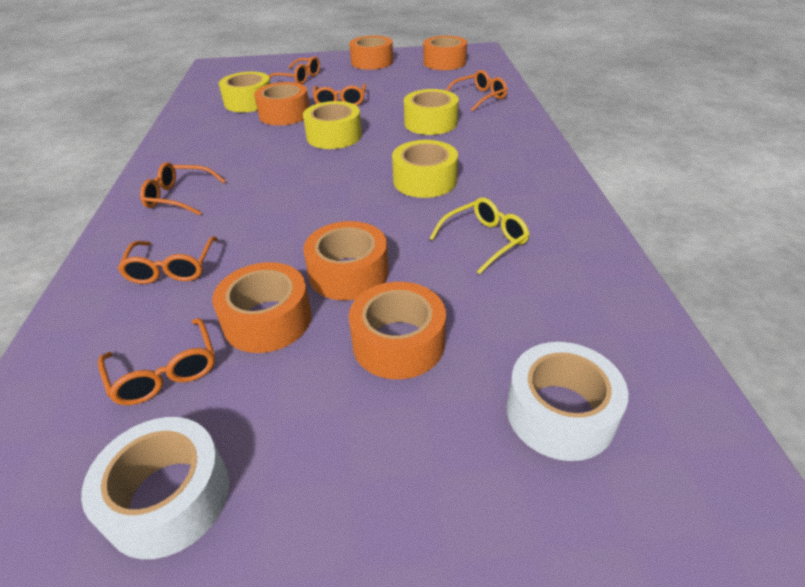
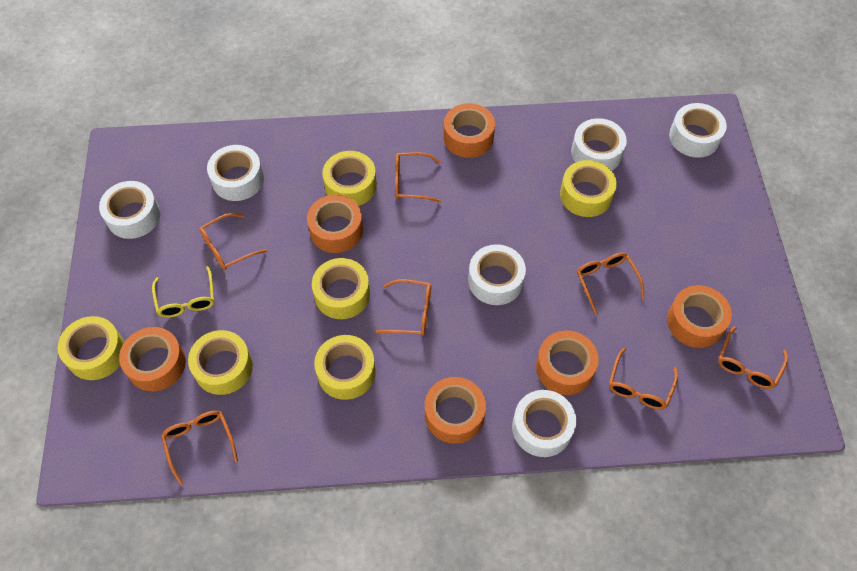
orange glasses: 6 -> 7
white tape: 2 -> 6
yellow tape: 4 -> 6

